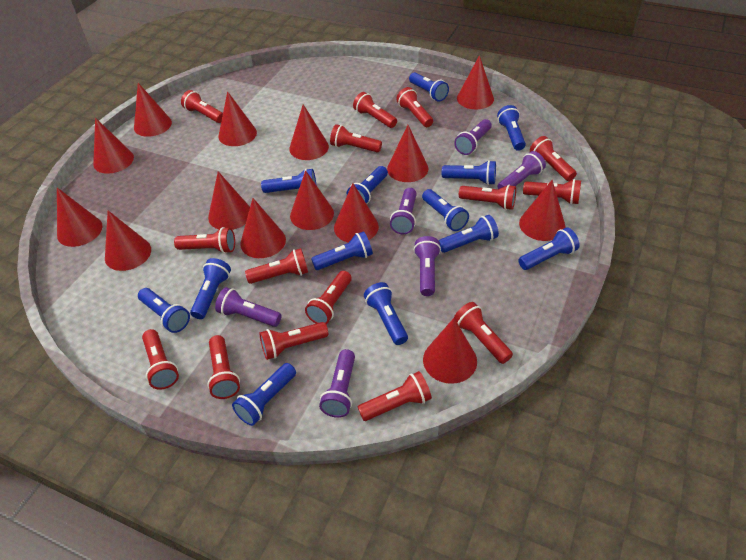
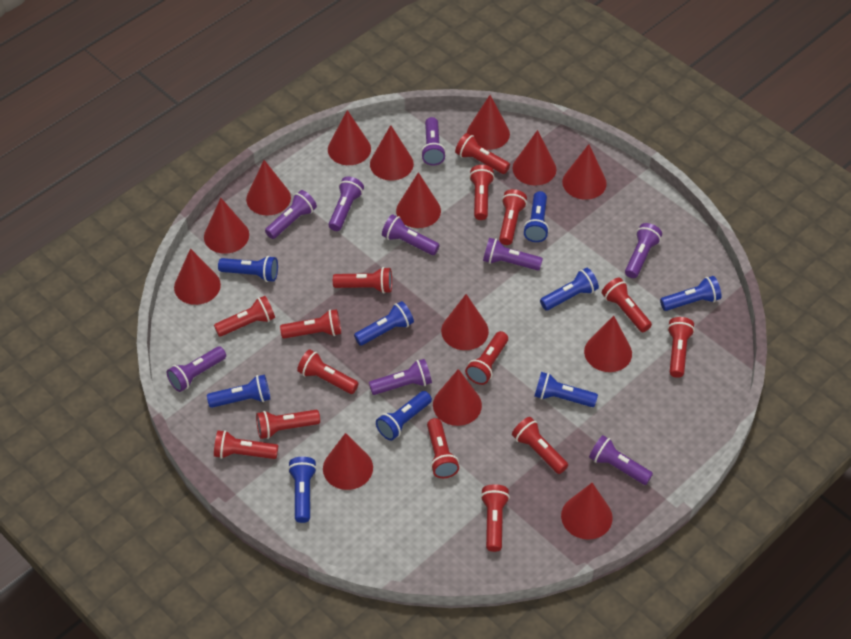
blue flashlight: 13 -> 9
purple flashlight: 6 -> 9

